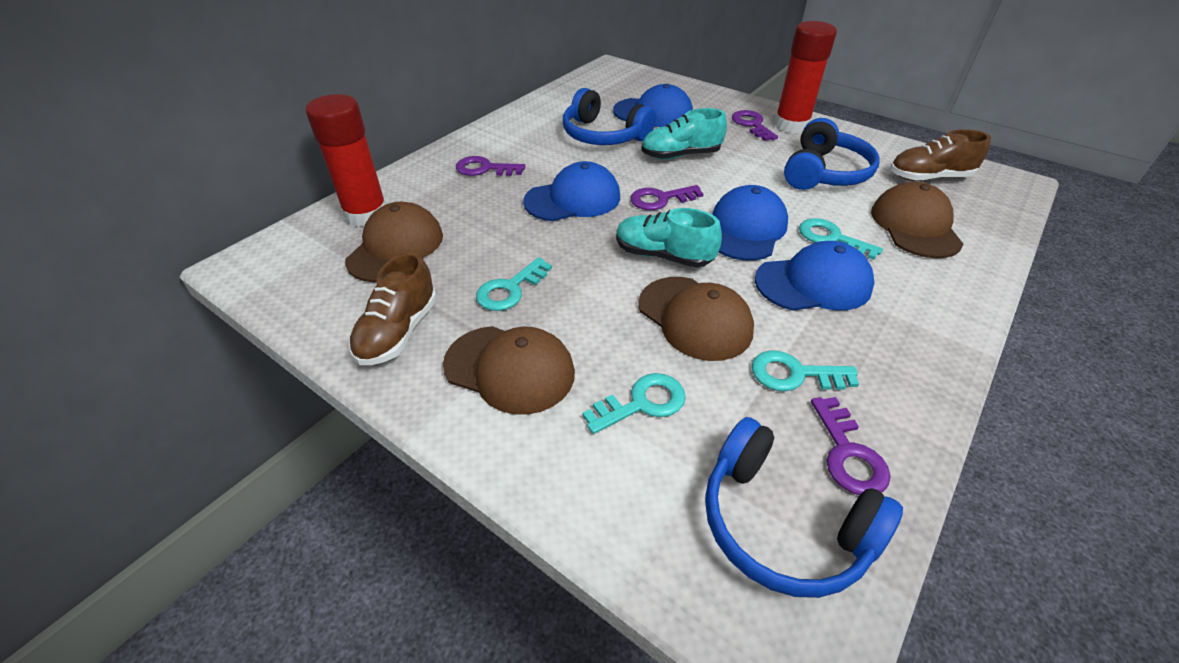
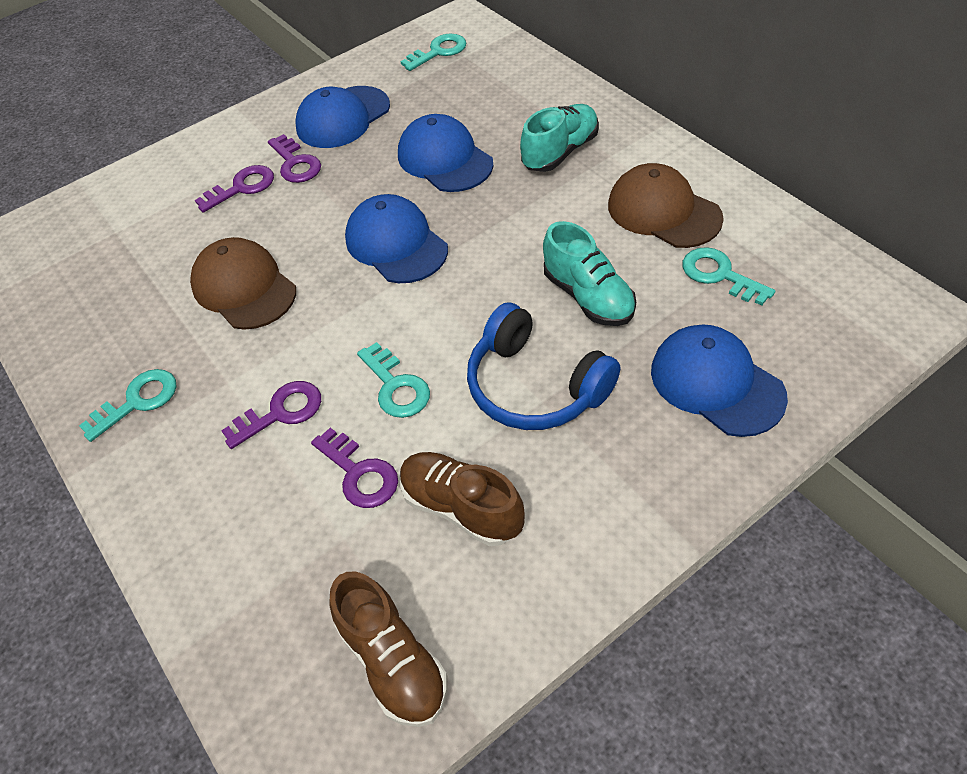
blue headphones: 3 -> 1
brown cap: 4 -> 2
red glue stick: 2 -> 0

